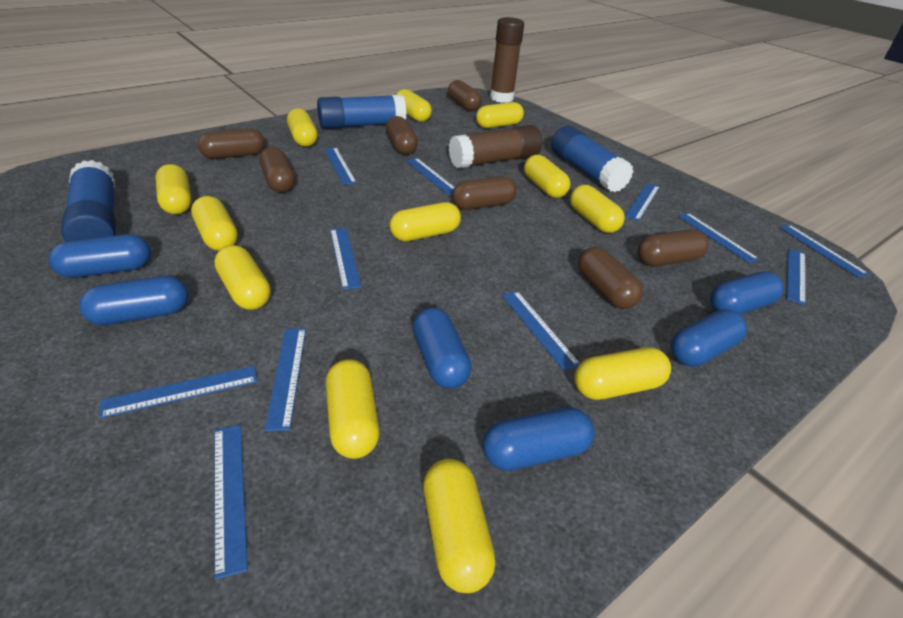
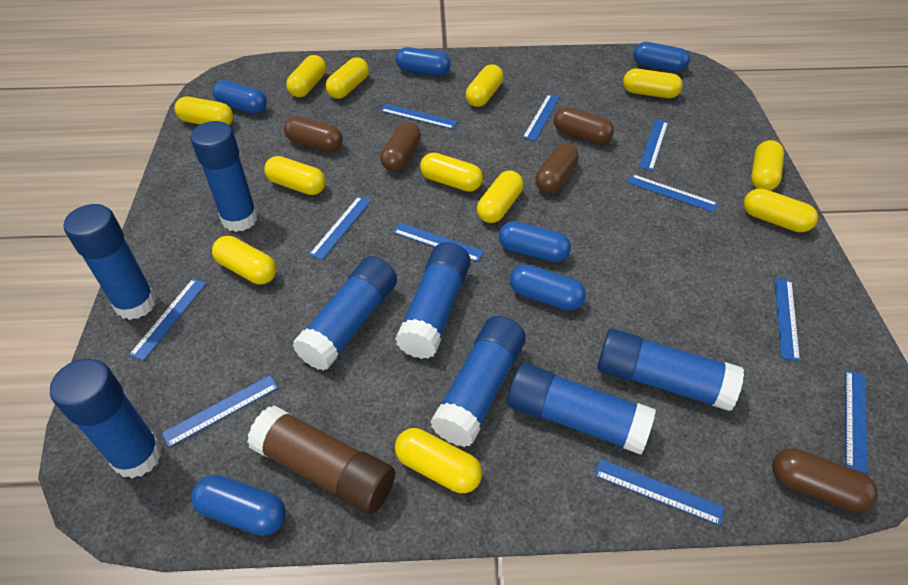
blue glue stick: 3 -> 8
brown capsule: 7 -> 5
brown glue stick: 2 -> 1

